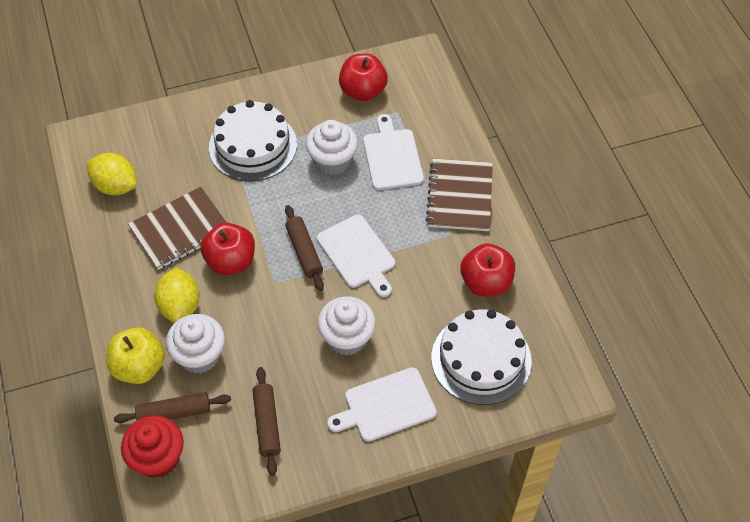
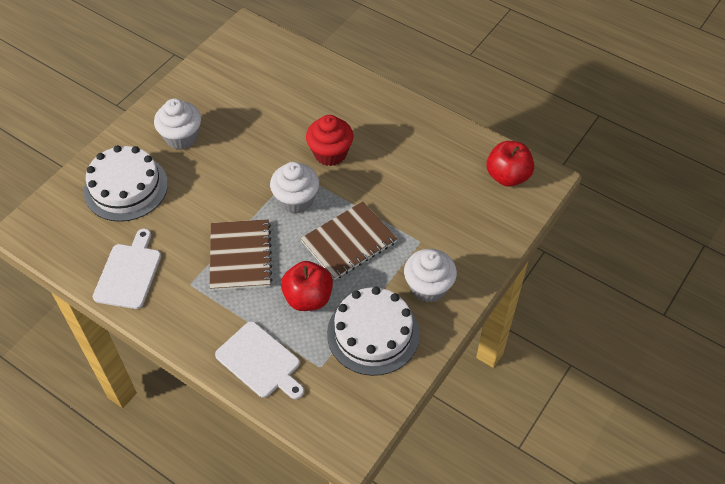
brown rolling pin: 3 -> 0
red apple: 3 -> 2
white cutting board: 3 -> 2
yellow apple: 1 -> 0
yellow lemon: 2 -> 0

